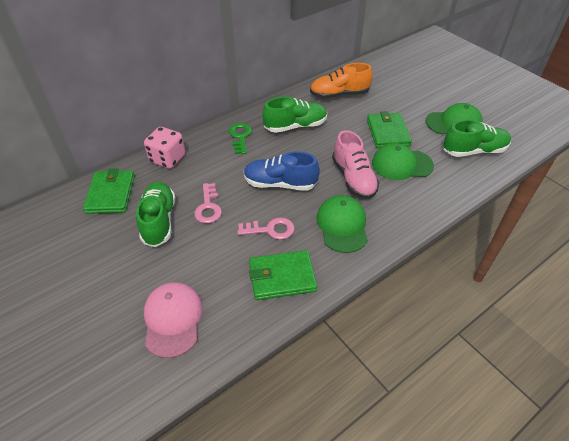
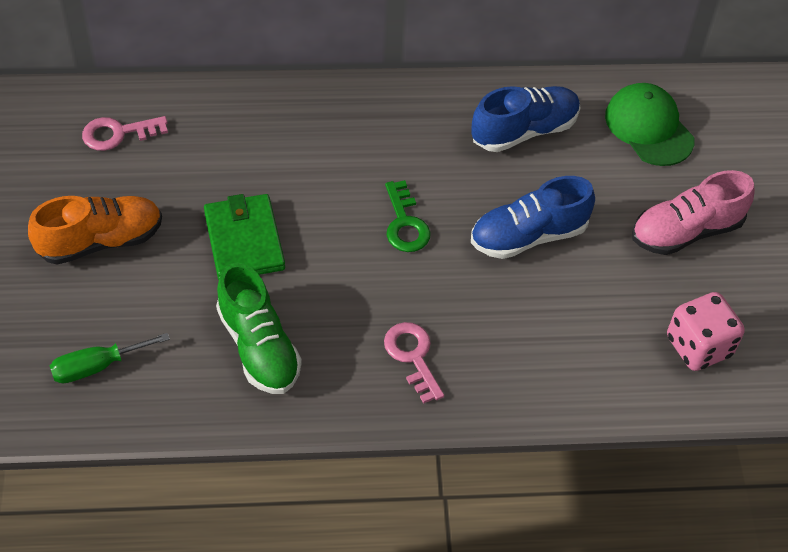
blue shoe: 1 -> 2
green cap: 3 -> 1
green screwdriver: 0 -> 1
green shoe: 3 -> 1
green wallet: 3 -> 1
pink cap: 1 -> 0

